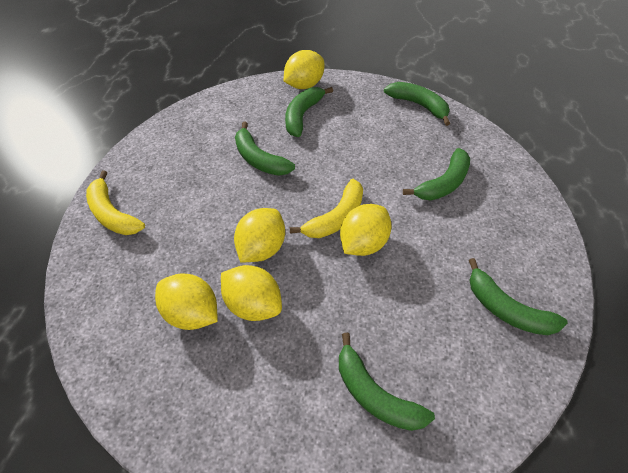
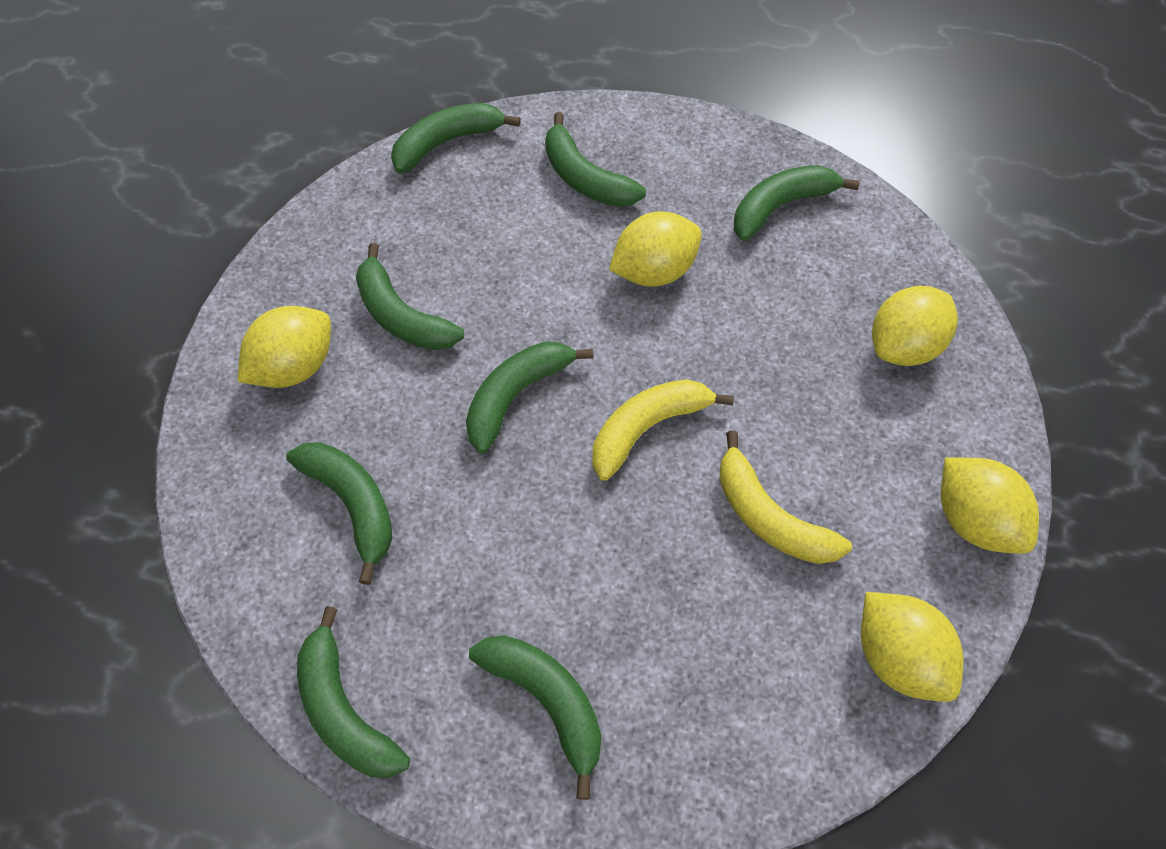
green banana: 6 -> 8

